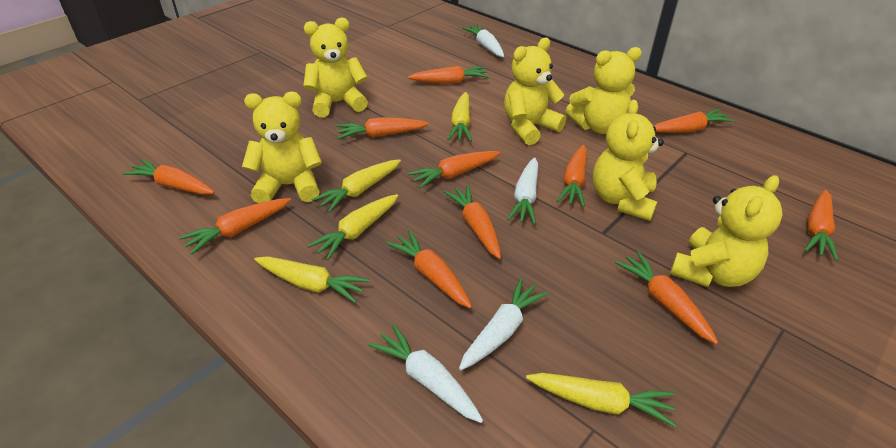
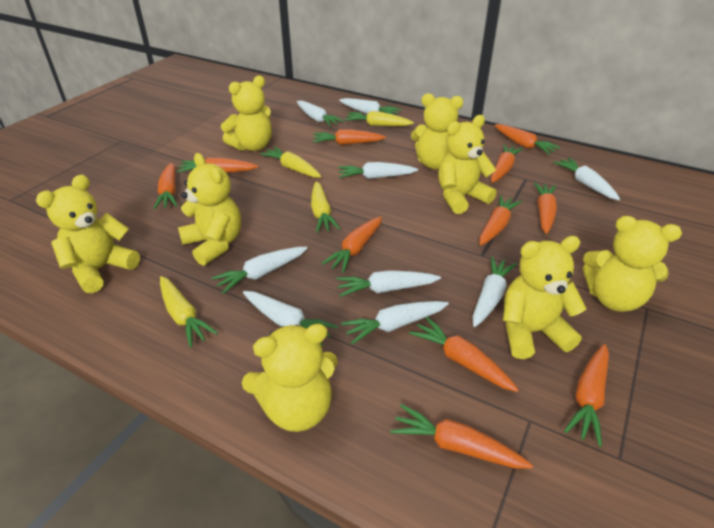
white carrot: 4 -> 9
yellow carrot: 5 -> 4
yellow teddy bear: 6 -> 8

